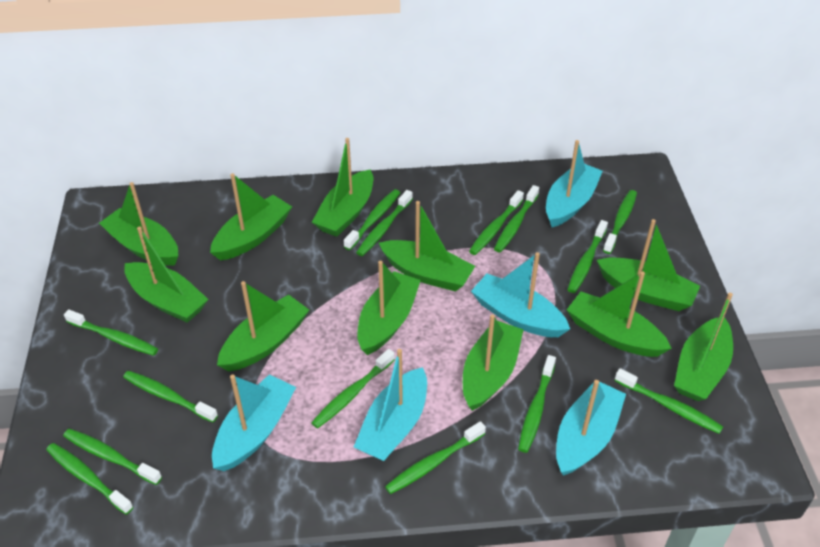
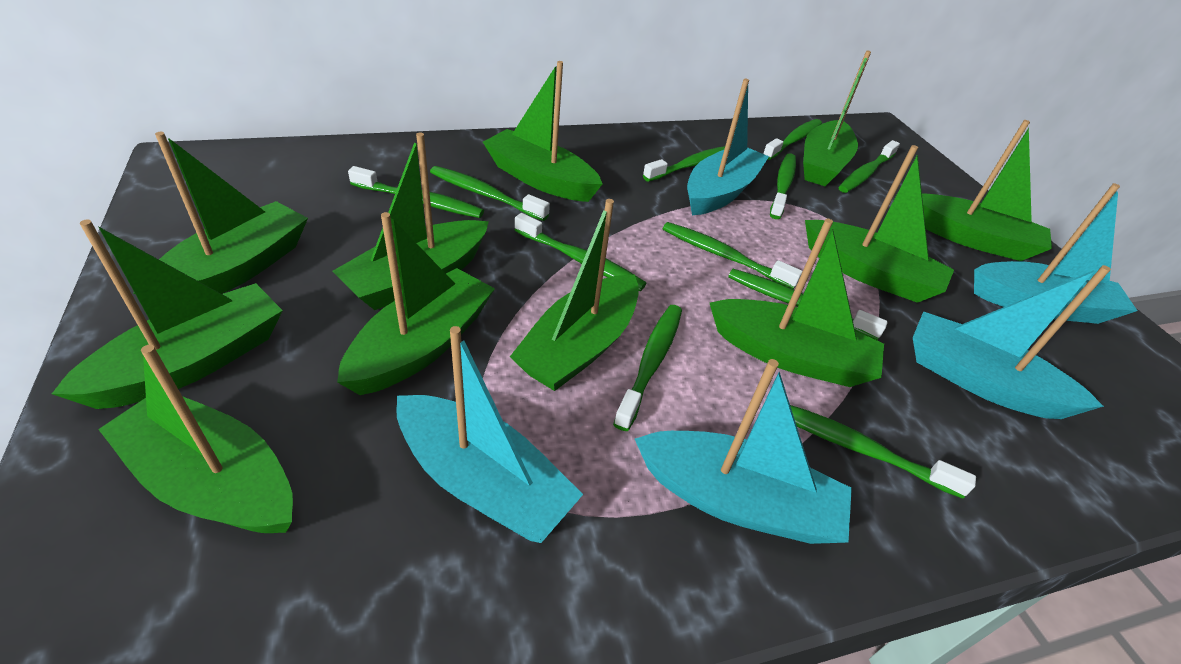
green toothbrush: 14 -> 11

